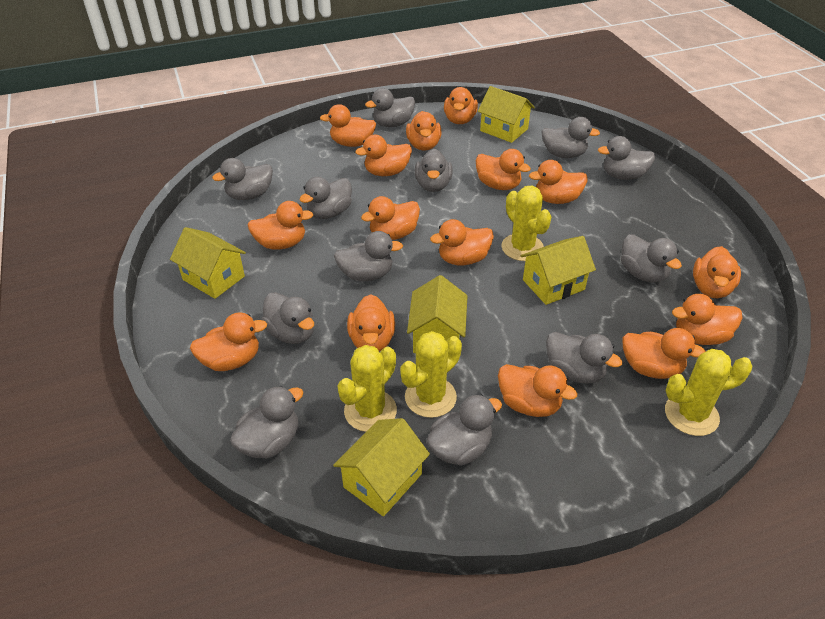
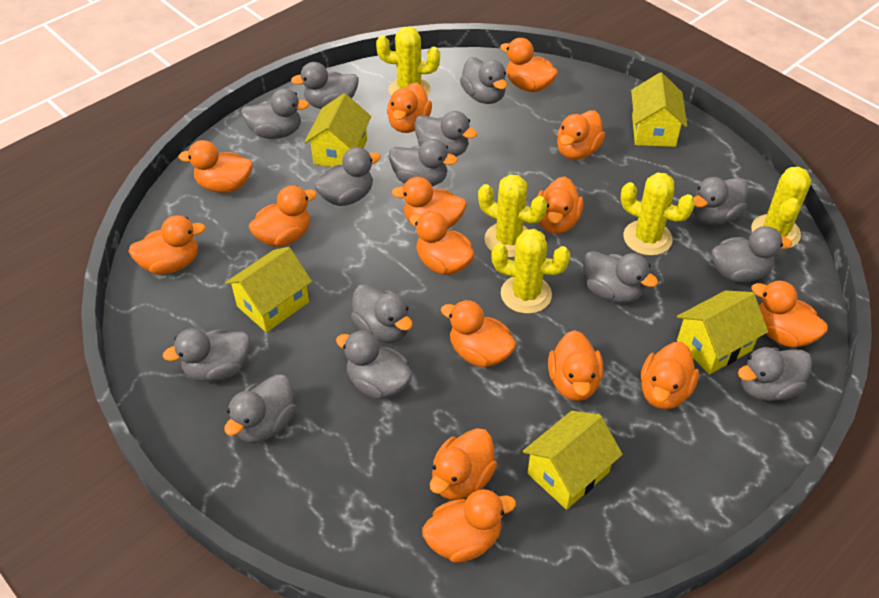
grey duck: 12 -> 14
yellow cactus: 4 -> 5

